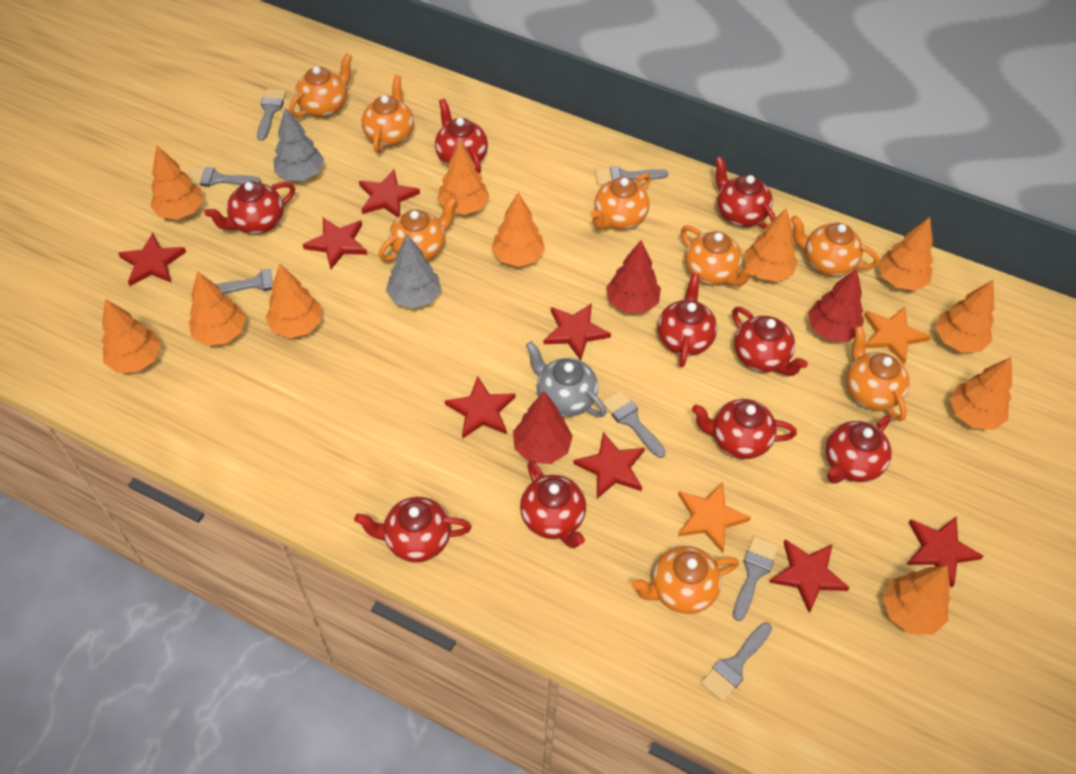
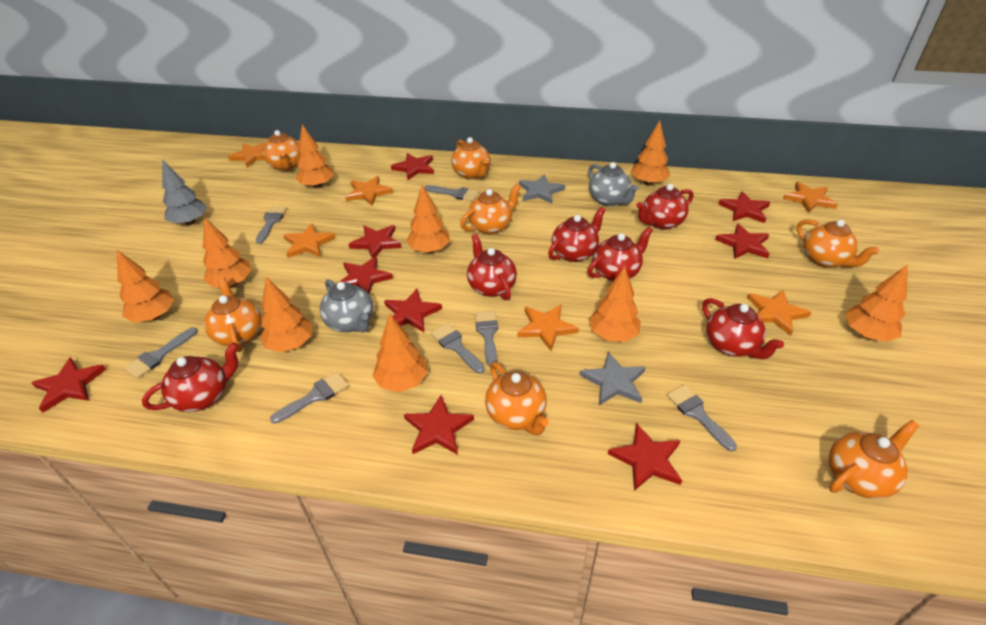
grey star: 0 -> 2
grey teapot: 1 -> 2
grey tree: 2 -> 1
orange star: 2 -> 6
orange teapot: 8 -> 7
orange tree: 11 -> 9
red star: 8 -> 9
red teapot: 9 -> 6
red tree: 3 -> 0

